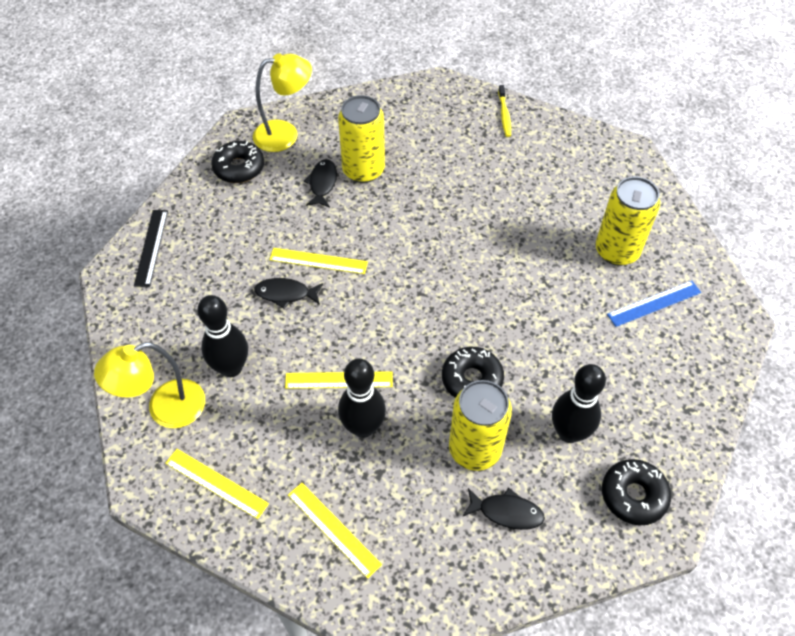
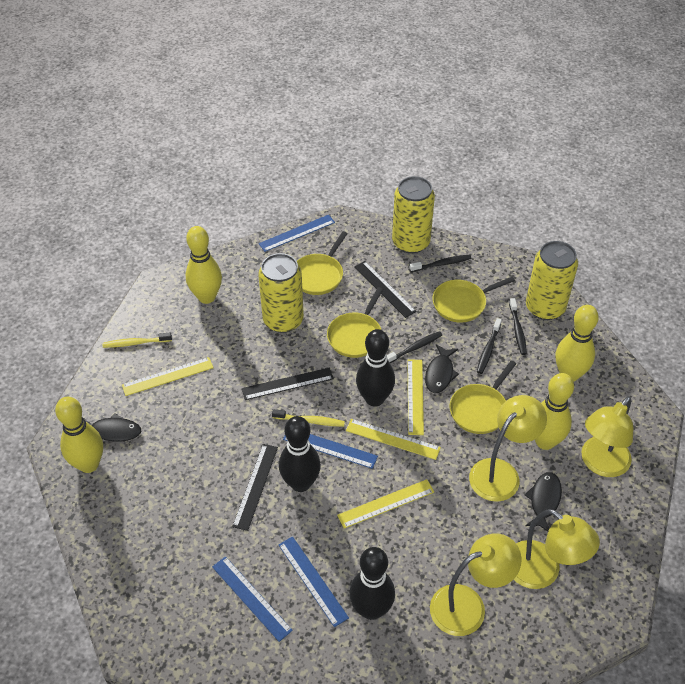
black donut: 3 -> 0
black ruler: 1 -> 3
black toothbrush: 0 -> 4
blue ruler: 1 -> 4
yellow bowling pin: 0 -> 4
yellow lamp: 2 -> 4
yellow pan: 0 -> 4
yellow toothbrush: 1 -> 2

